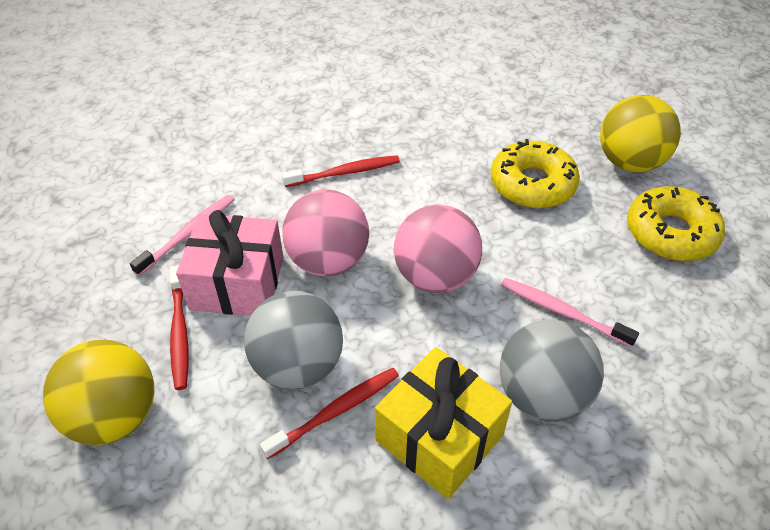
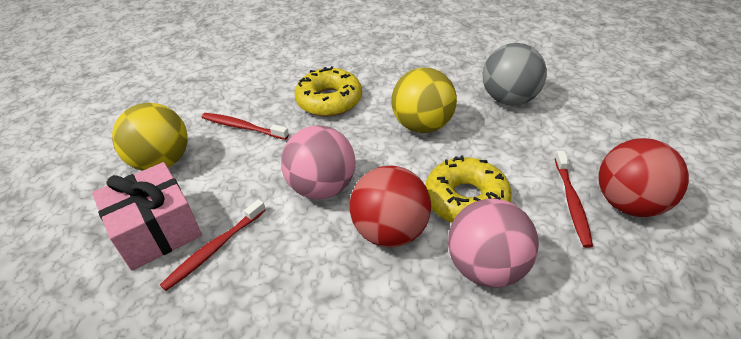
grey ball: 2 -> 1
pink toothbrush: 2 -> 0
red ball: 0 -> 2
yellow gift: 1 -> 0

